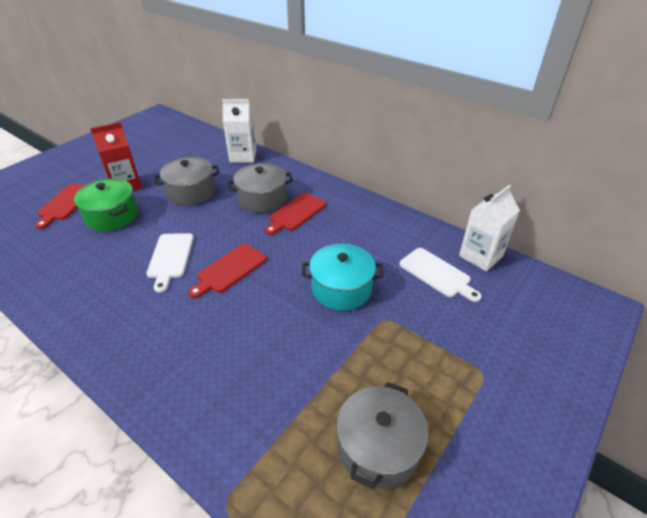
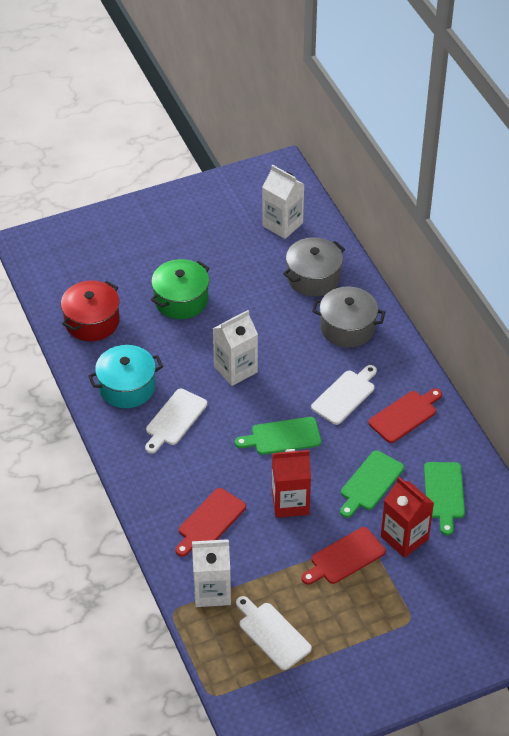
green cutting board: 0 -> 3
grey pot: 3 -> 2
red carton: 1 -> 2
red pot: 0 -> 1
white carton: 2 -> 3
white cutting board: 2 -> 3

